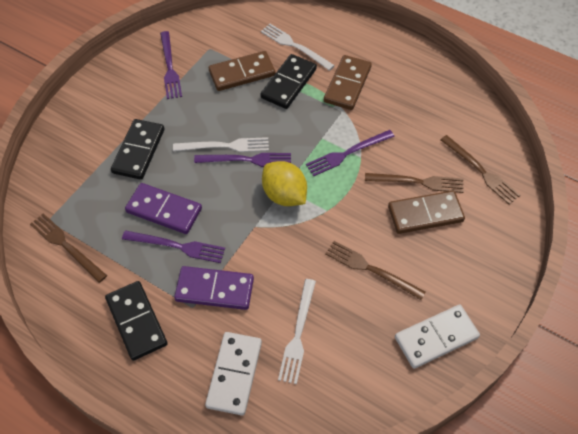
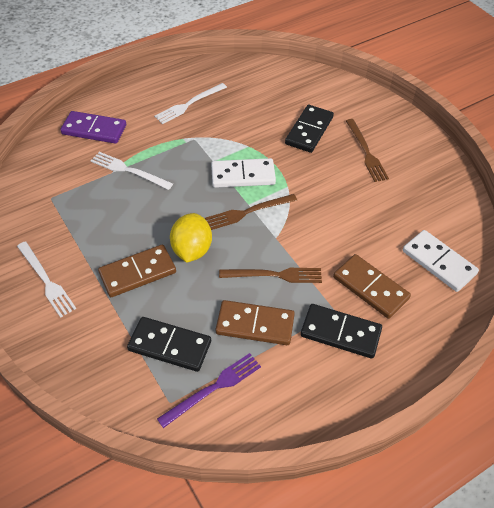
brown fork: 4 -> 3
purple domino: 2 -> 1
purple fork: 4 -> 1

